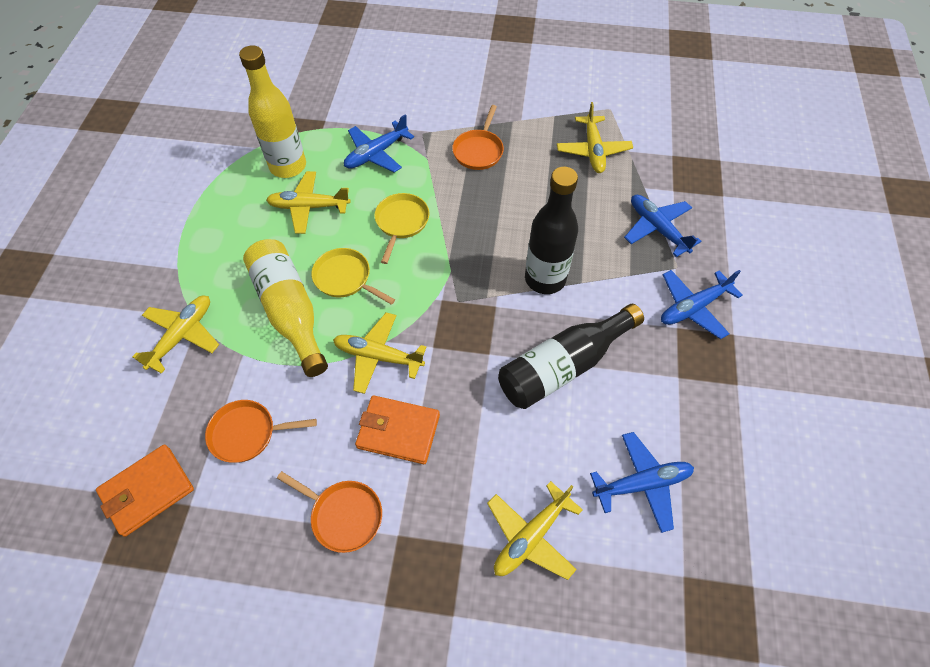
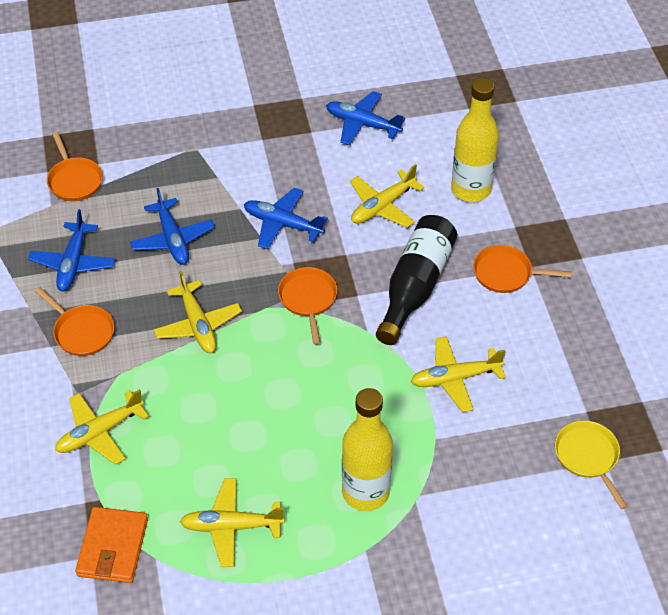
black bottle: 2 -> 1
orange pan: 3 -> 4
orange wallet: 2 -> 1
yellow pan: 2 -> 1

